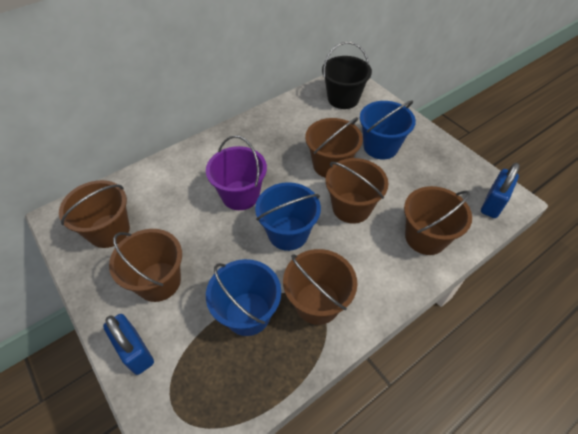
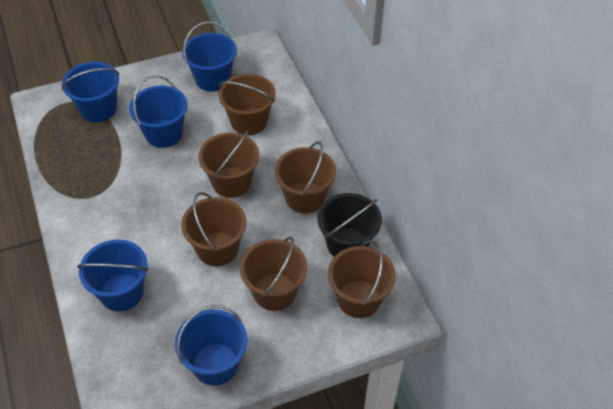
blue bucket: 3 -> 5
blue padlock: 2 -> 0
purple bucket: 1 -> 0

